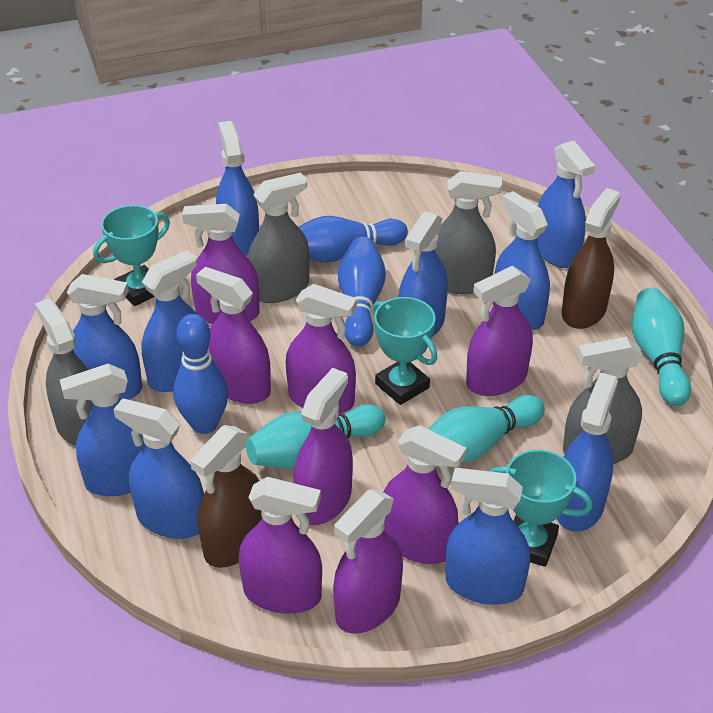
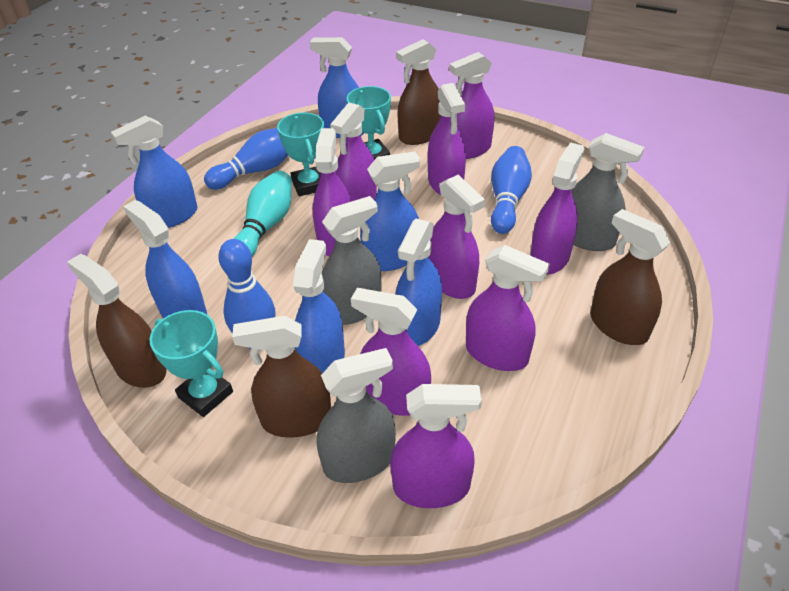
blue spray bottle: 10 -> 6
brown spray bottle: 2 -> 4
grey spray bottle: 4 -> 3
purple spray bottle: 8 -> 9
turquoise bowling pin: 3 -> 1

